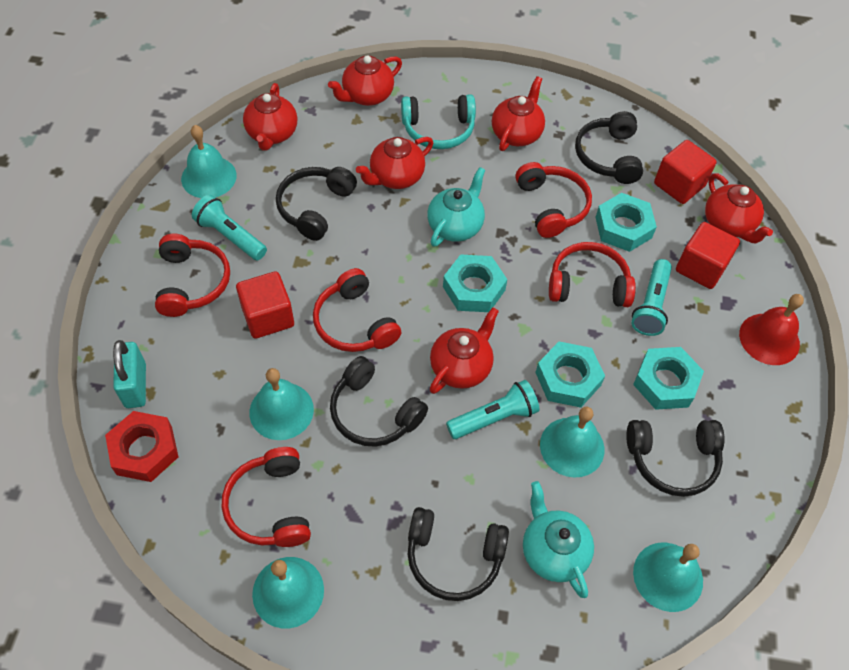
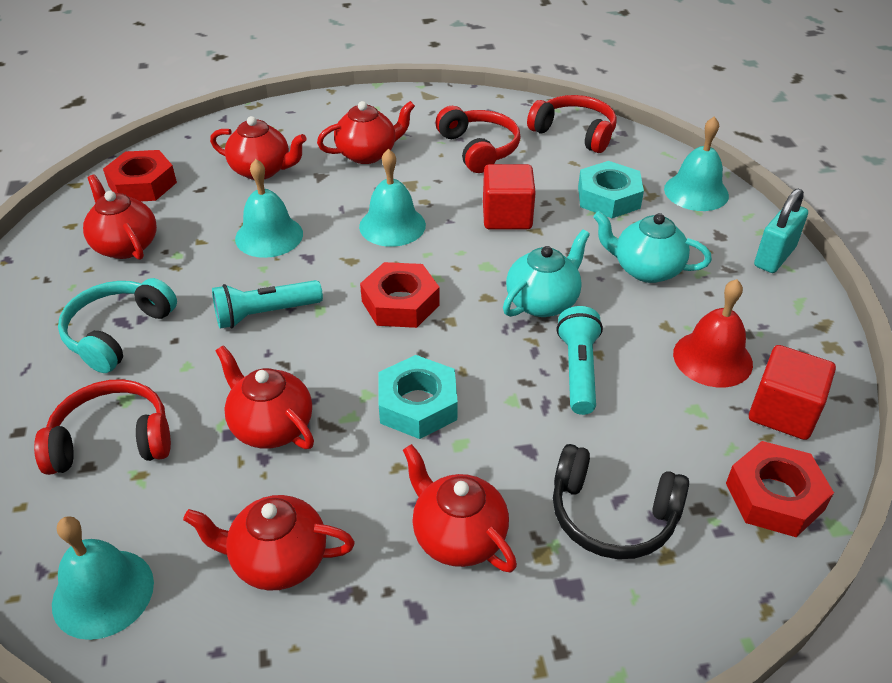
black headphones: 5 -> 1
red cube: 3 -> 2
red headphones: 5 -> 3
red nut: 1 -> 3
turquoise bell: 5 -> 4
turquoise flashlight: 3 -> 2
turquoise nut: 4 -> 2

